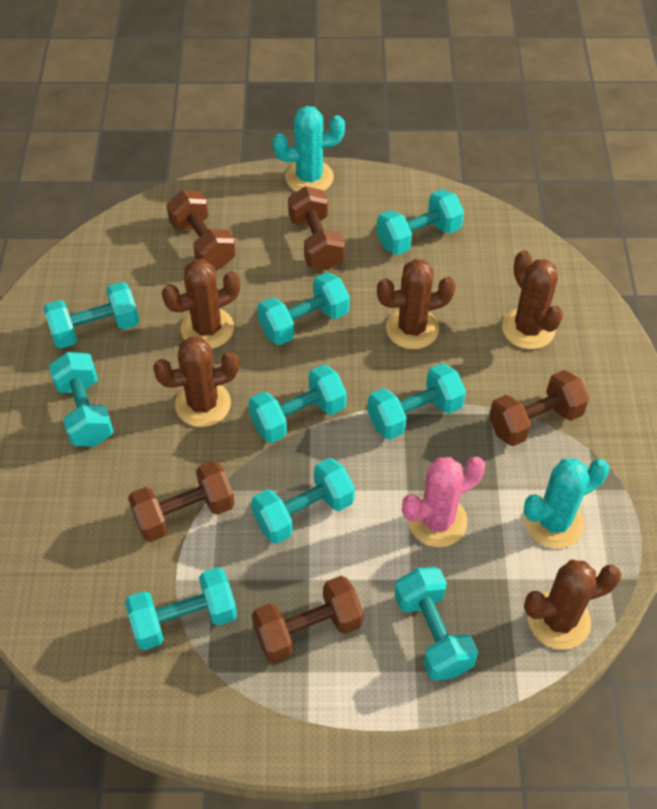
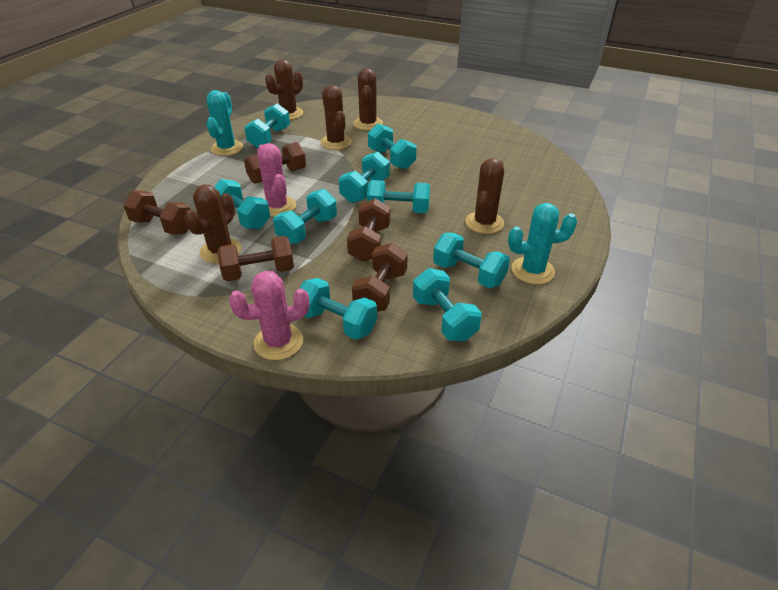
pink cactus: 1 -> 2

